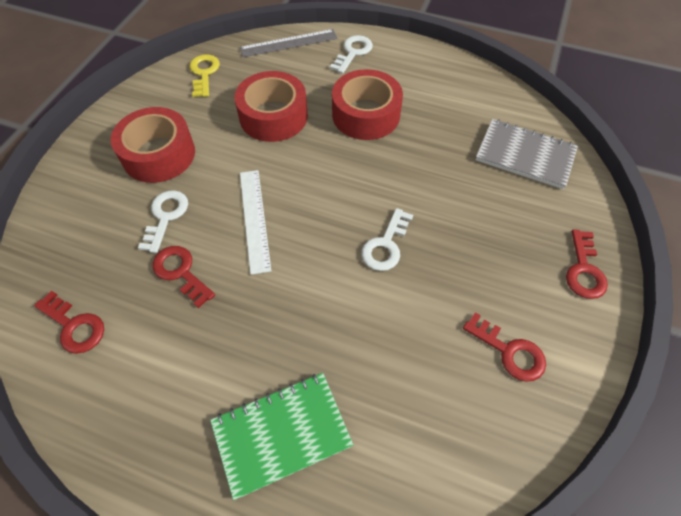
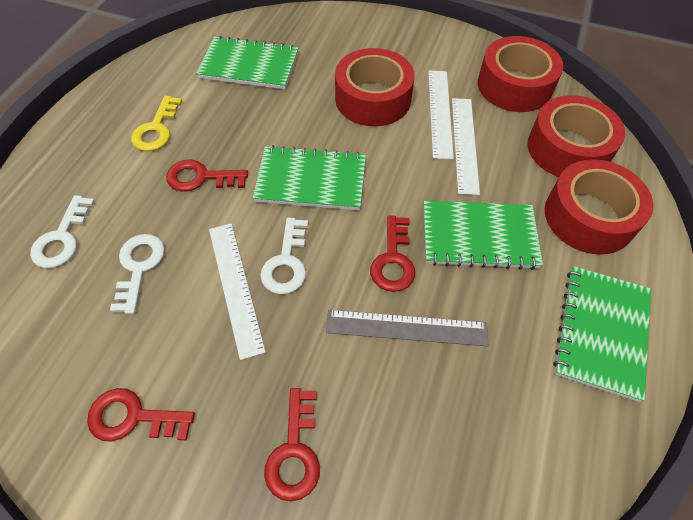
green notebook: 1 -> 4
grey notebook: 1 -> 0
red tape: 3 -> 4
white ruler: 1 -> 3

